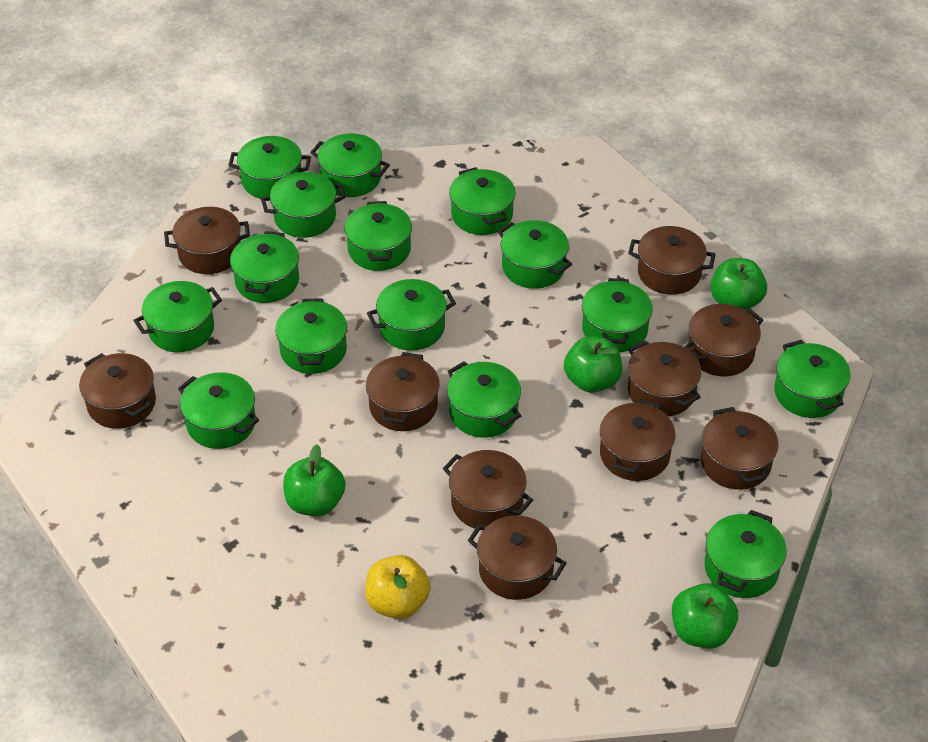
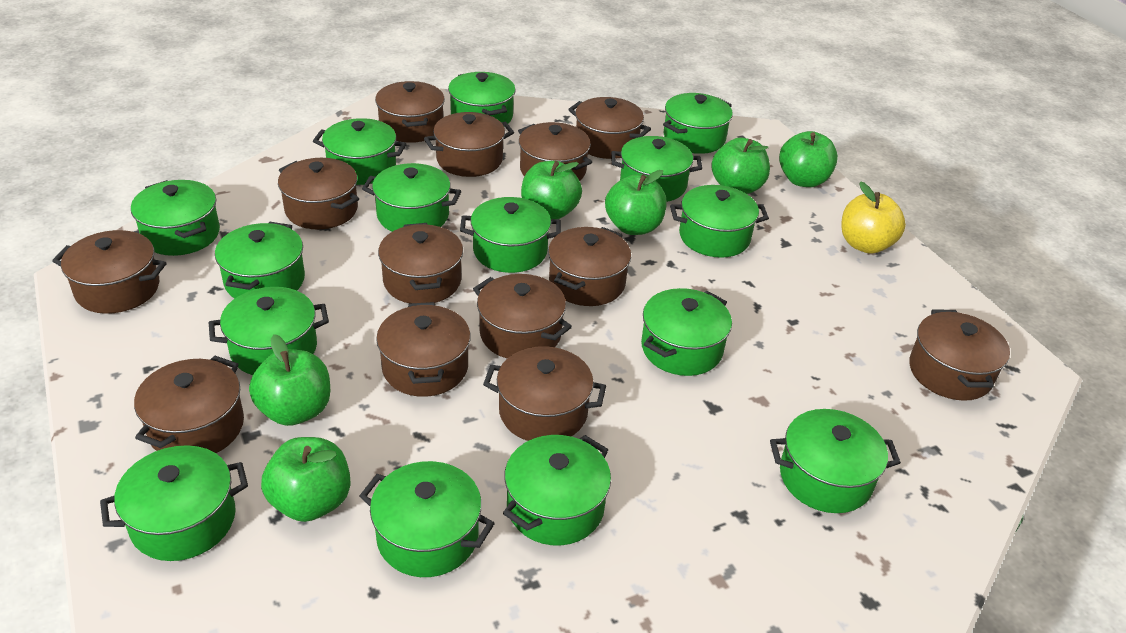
brown pot: 10 -> 13
green apple: 4 -> 6

